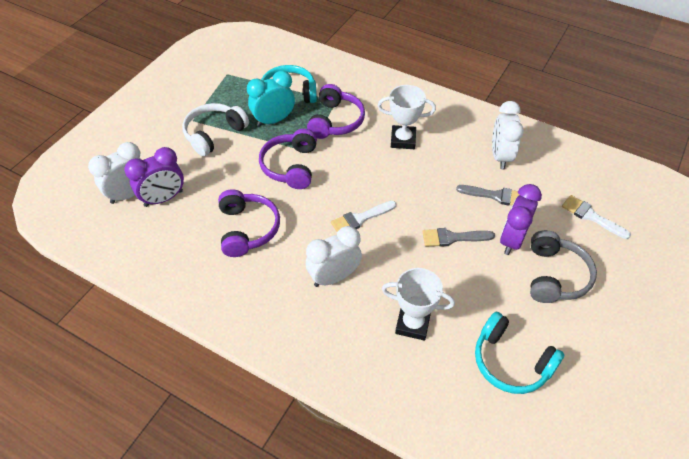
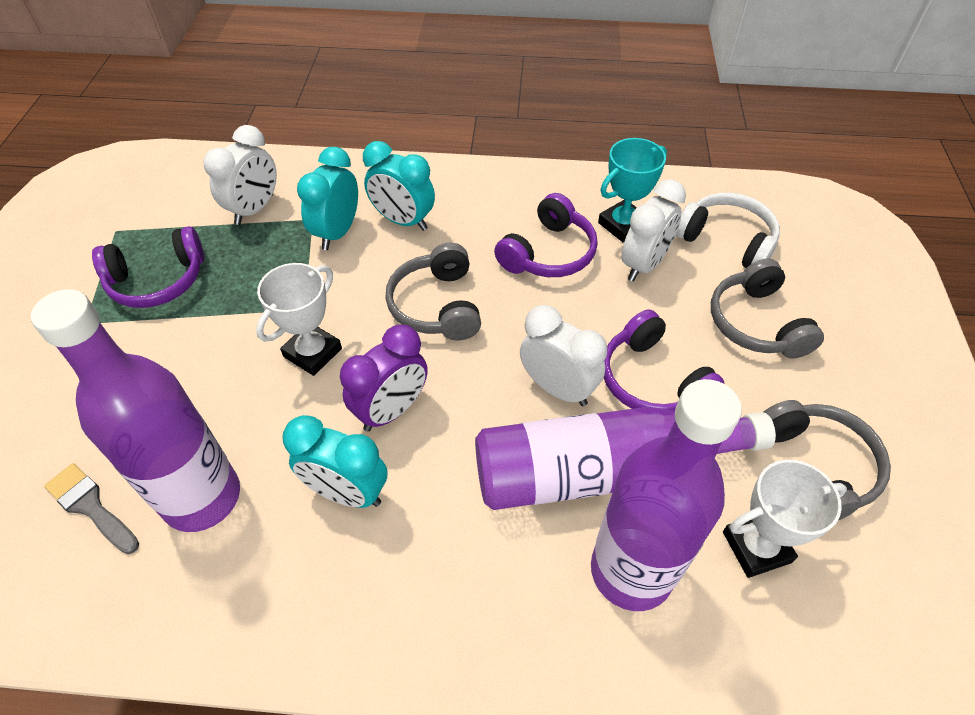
grey brush: 2 -> 1
grey headphones: 1 -> 3
purple bottle: 0 -> 3
purple clock: 2 -> 1
turquoise clock: 1 -> 3
turquoise headphones: 2 -> 0
turquoise trophy: 0 -> 1
white brush: 2 -> 0

